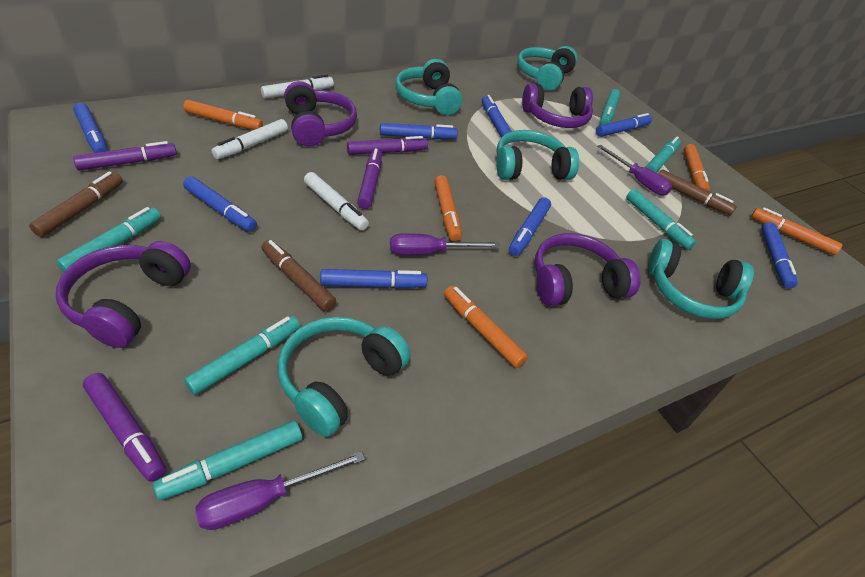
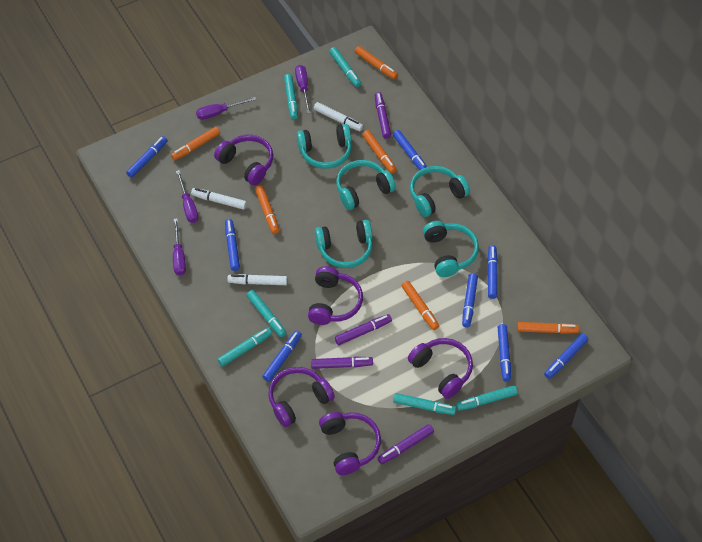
brown marker: 3 -> 0
orange marker: 5 -> 6
purple headphones: 4 -> 5
purple screwdriver: 3 -> 4

